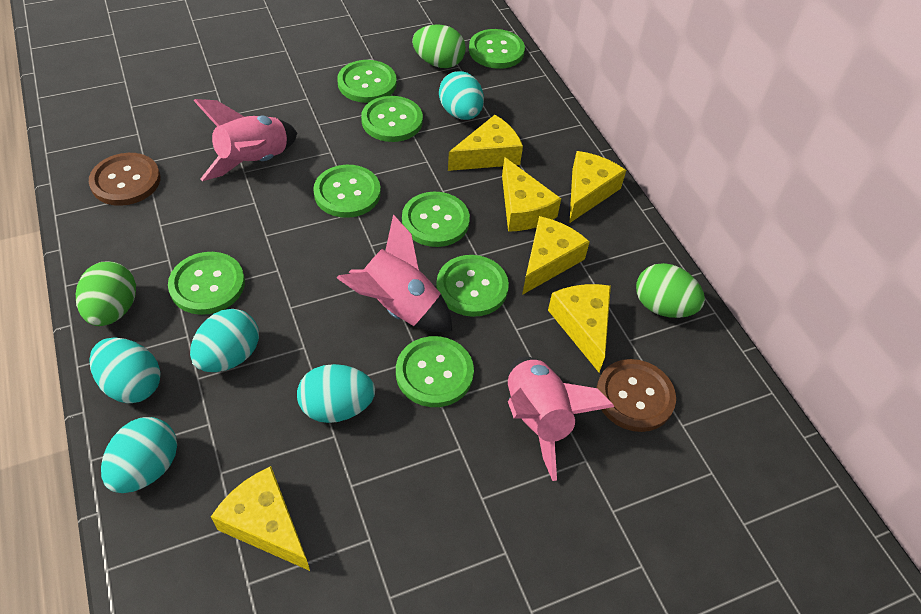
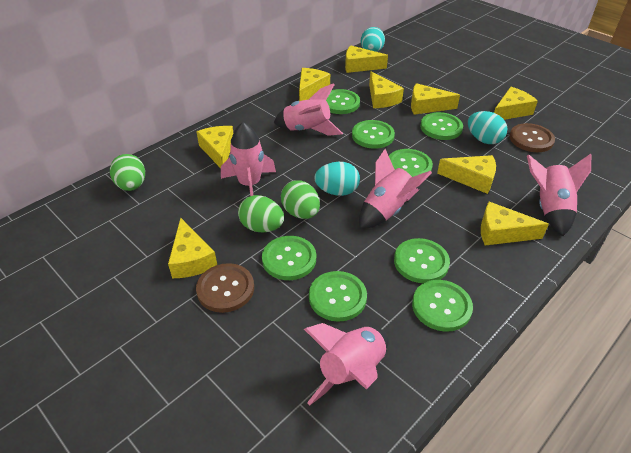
pink rocket: 3 -> 5
turquoise egg: 5 -> 3
yellow cheese: 6 -> 9

